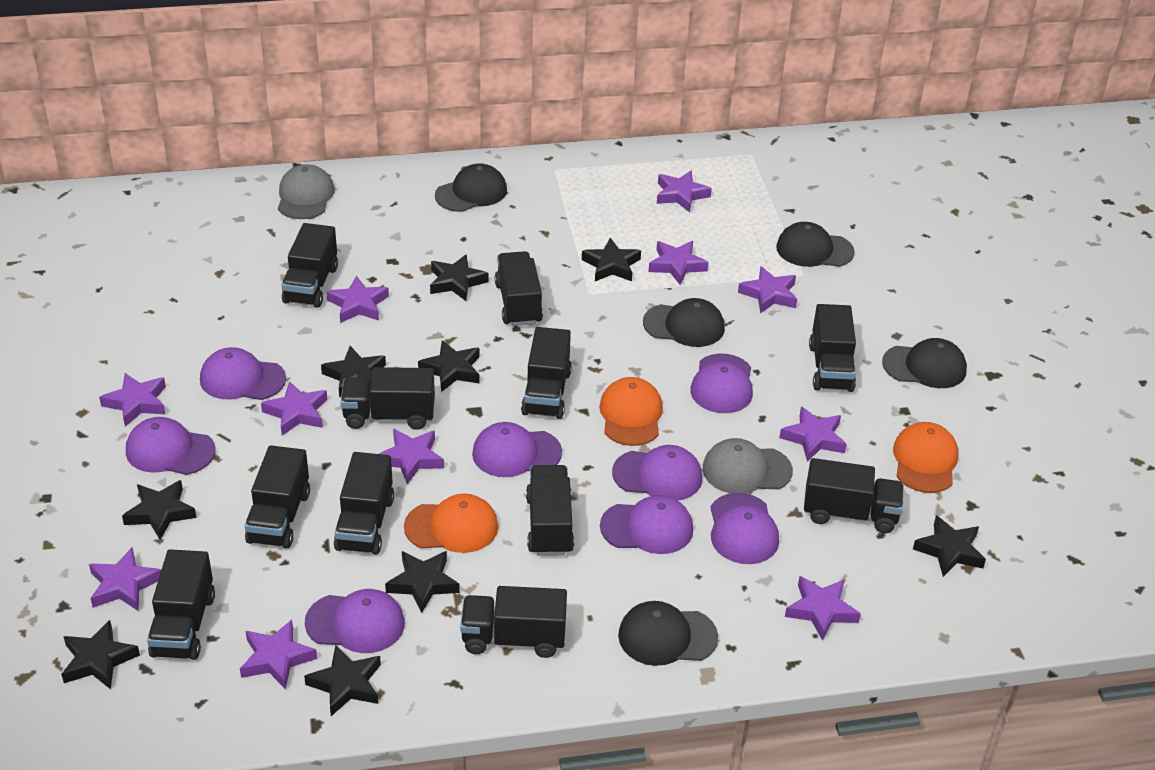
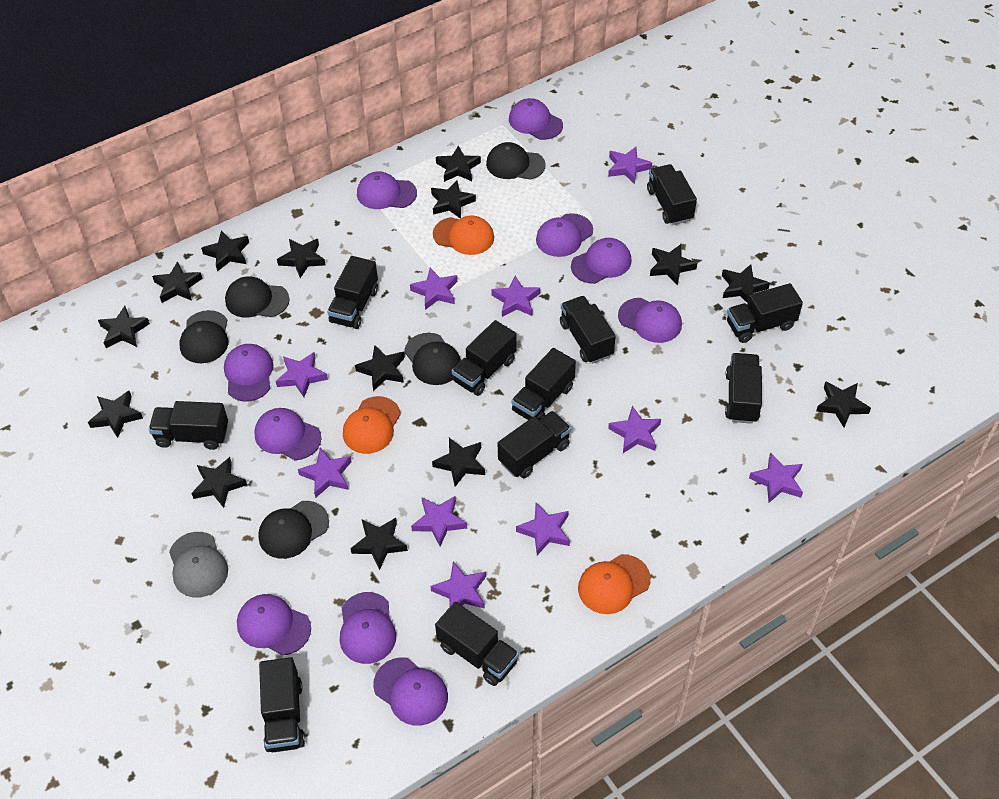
black star: 9 -> 14
grey cap: 2 -> 1
purple cap: 8 -> 10
purple star: 11 -> 10

